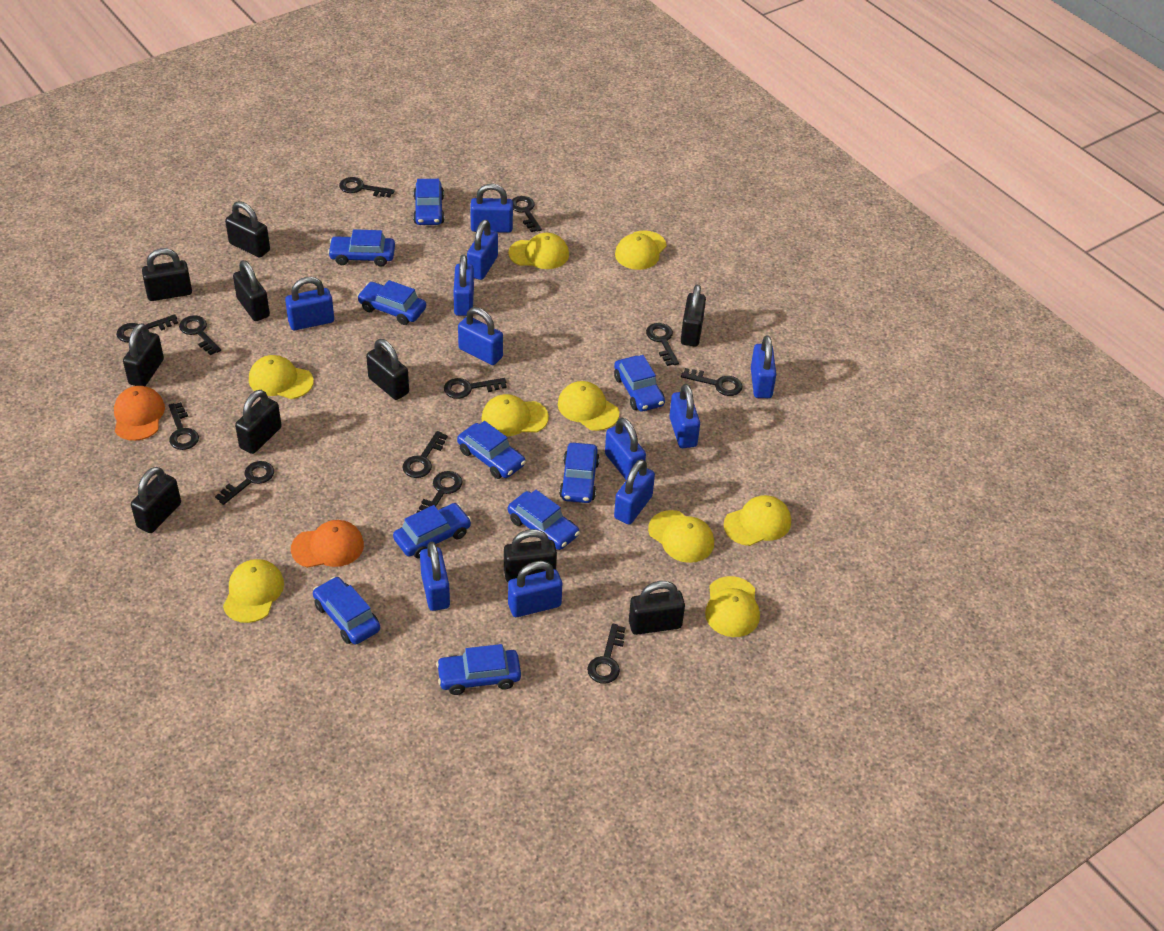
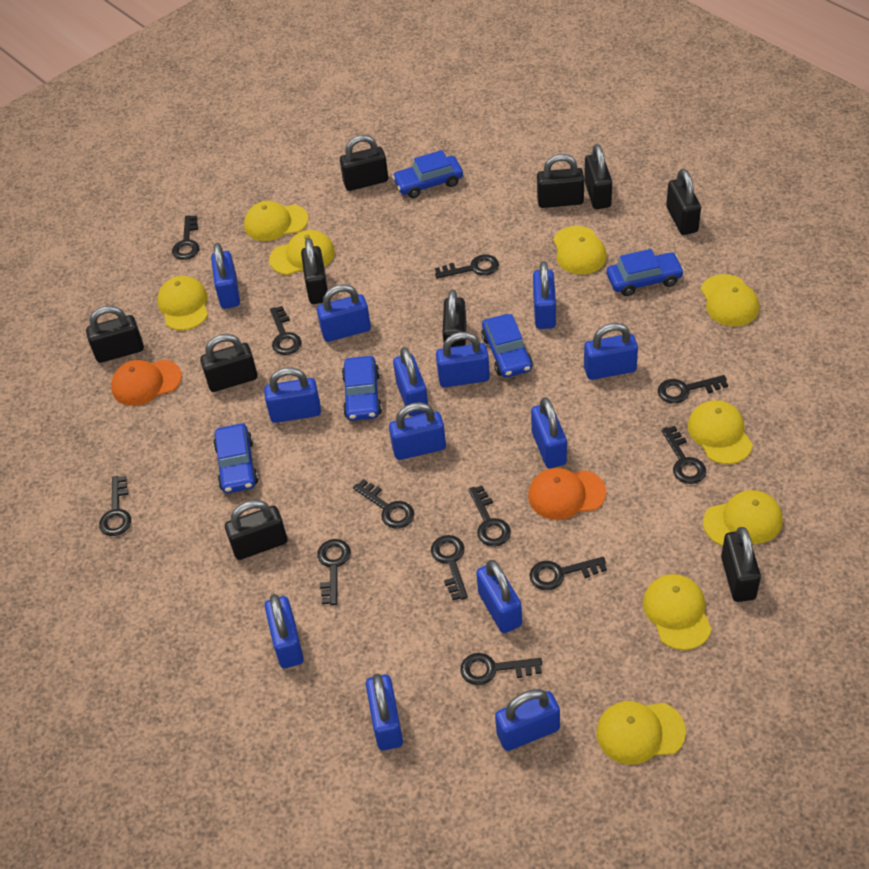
blue car: 10 -> 5
blue padlock: 11 -> 13

